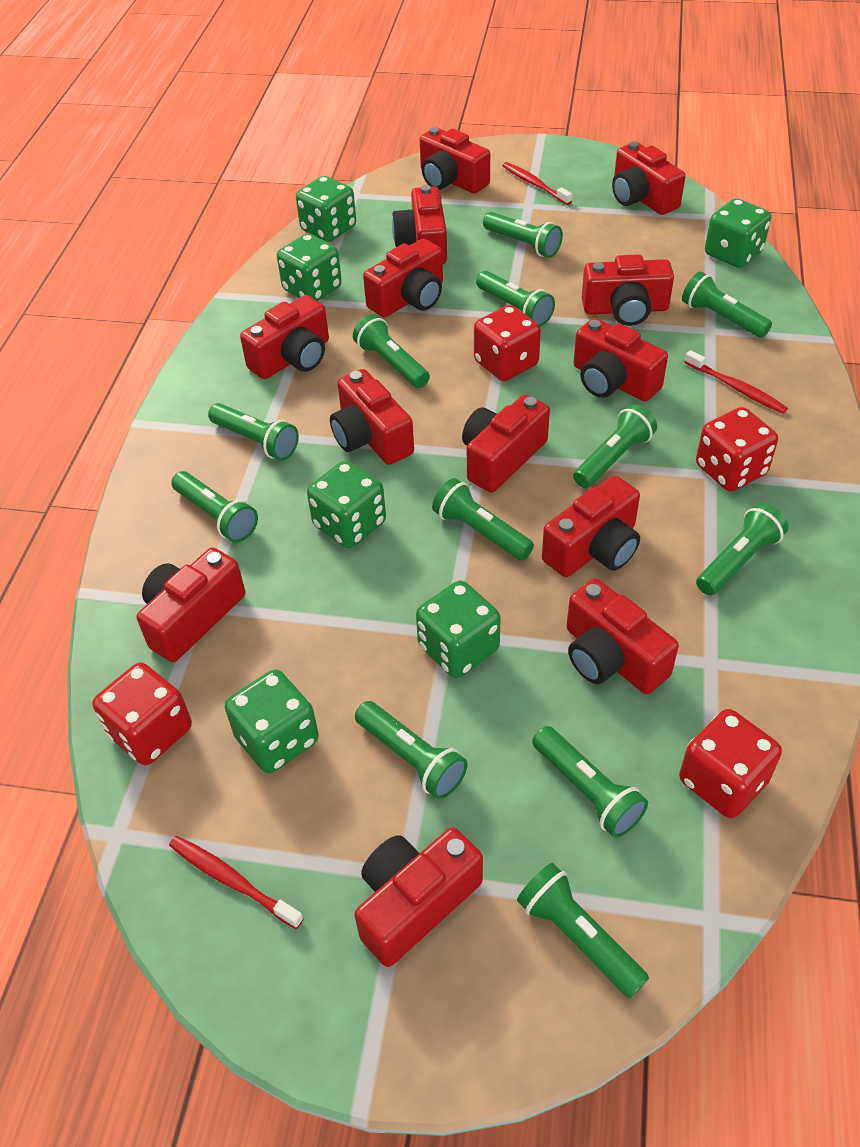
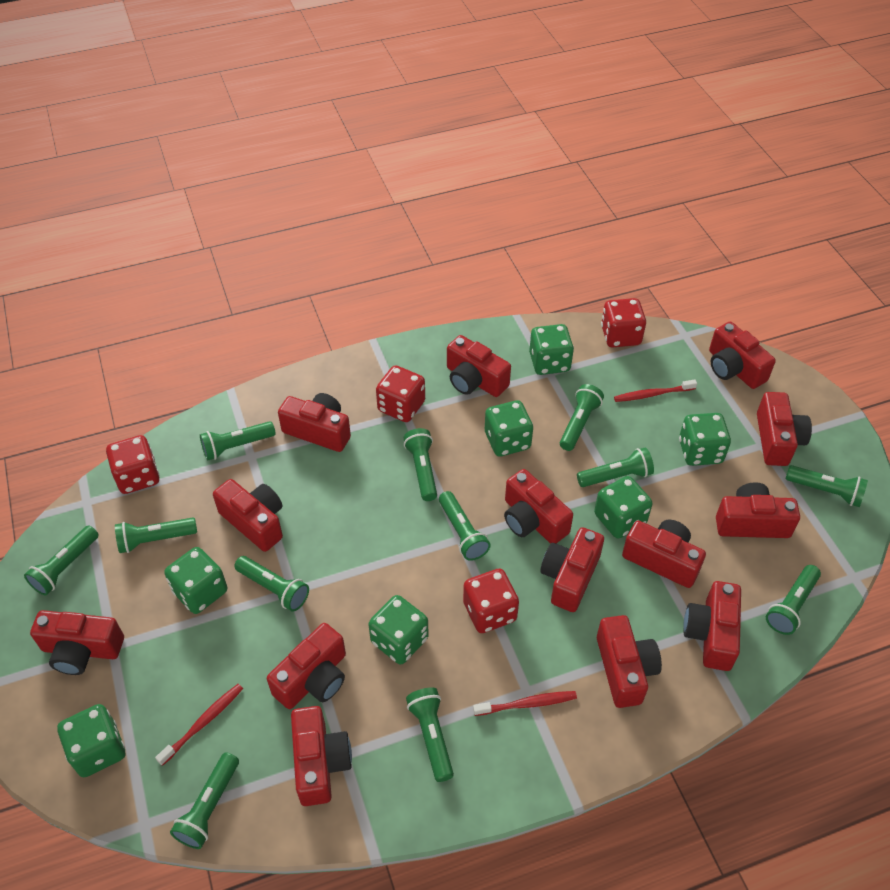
green dice: 6 -> 7
red camera: 13 -> 14

